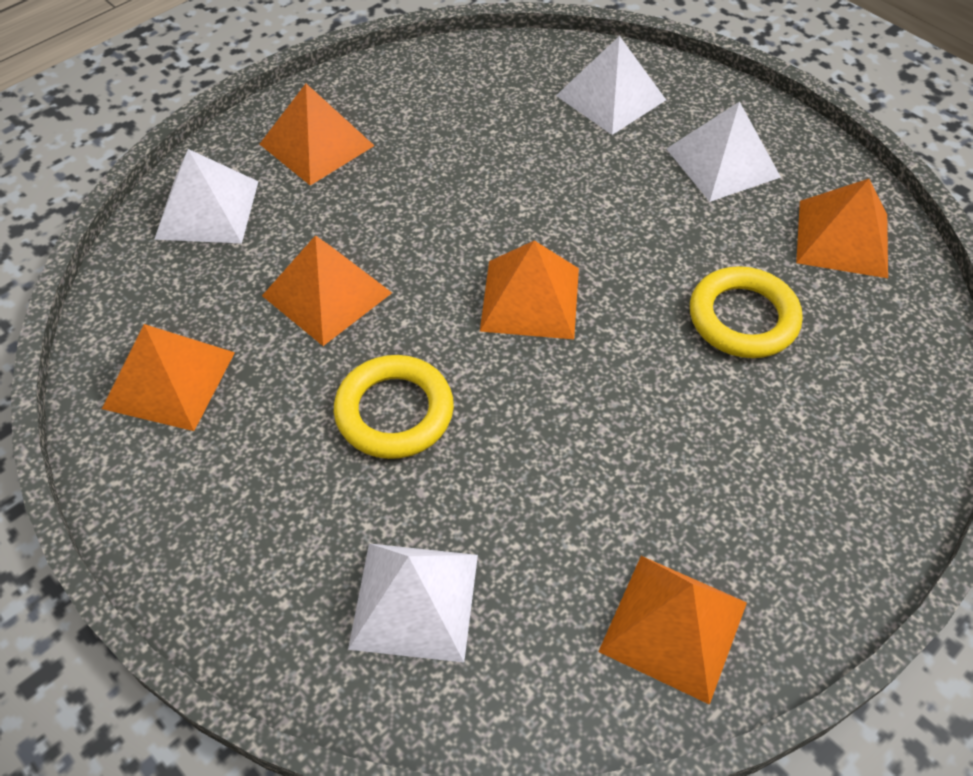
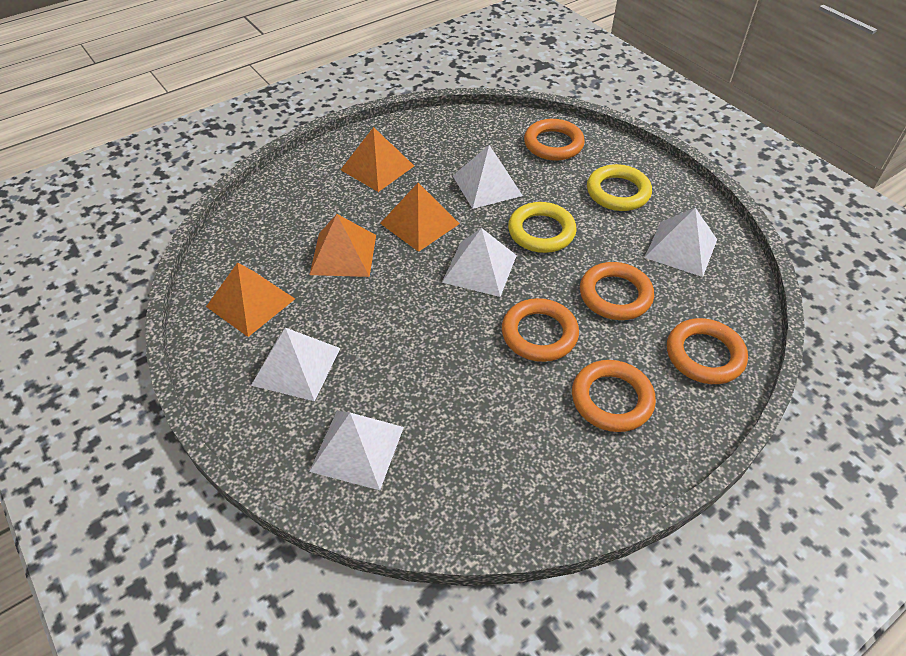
orange pyramid: 6 -> 4
orange ring: 0 -> 5
white pyramid: 4 -> 5

